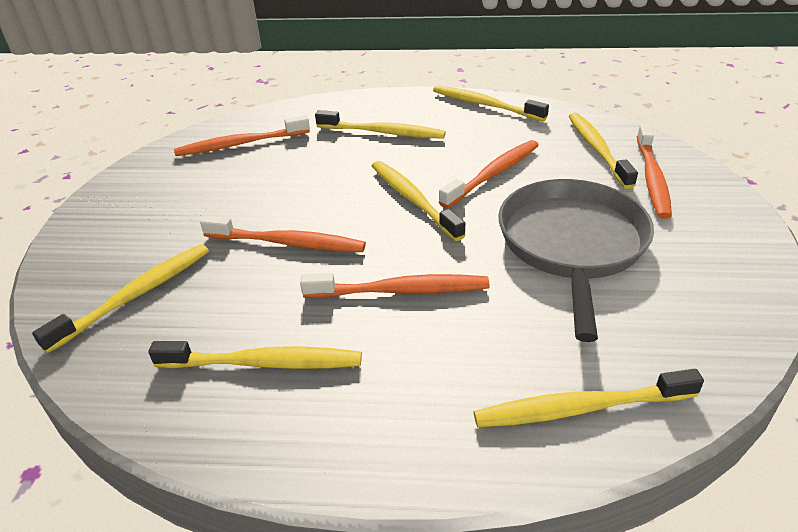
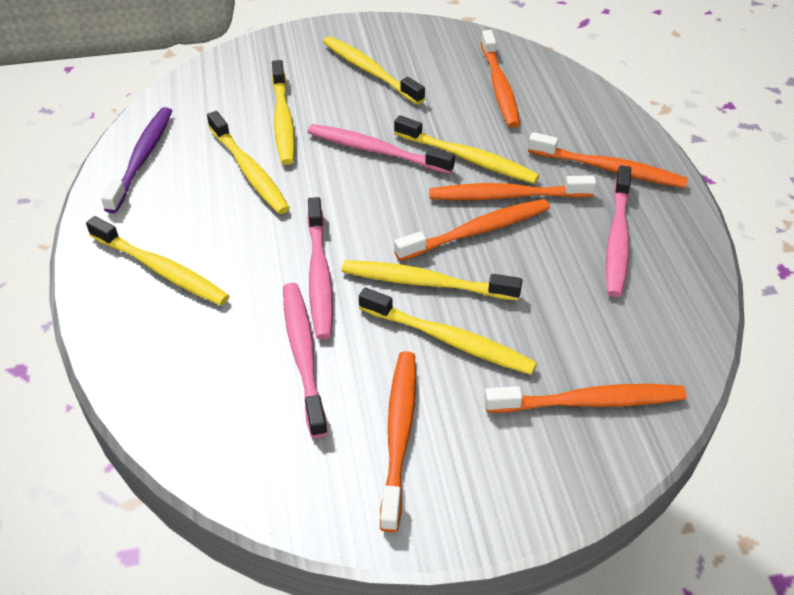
grey pan: 1 -> 0
orange toothbrush: 5 -> 6
pink toothbrush: 0 -> 4
purple toothbrush: 0 -> 1

